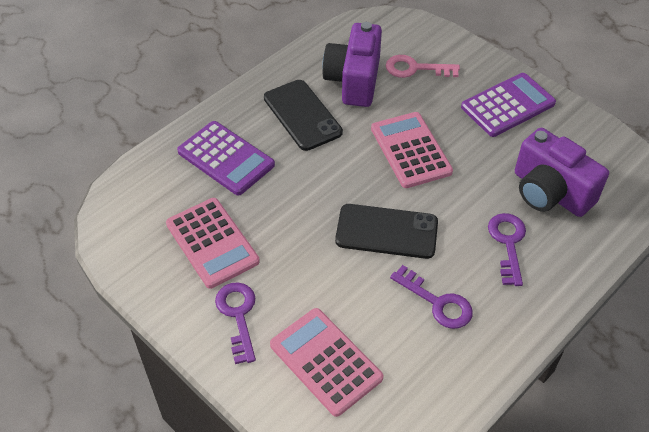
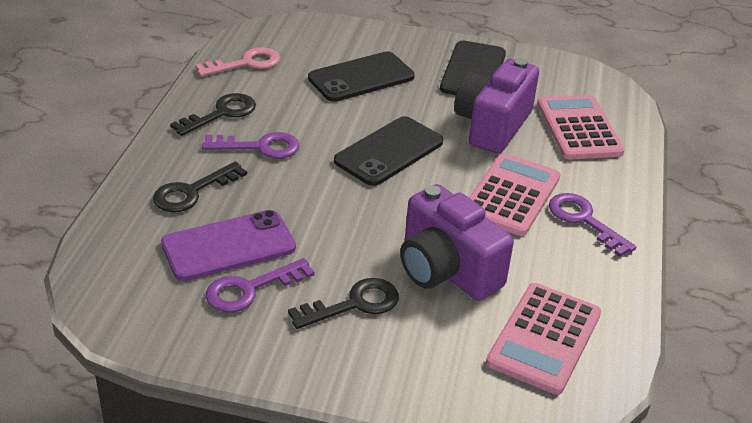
black key: 0 -> 3
black phone: 2 -> 3
purple calculator: 2 -> 0
purple phone: 0 -> 1

